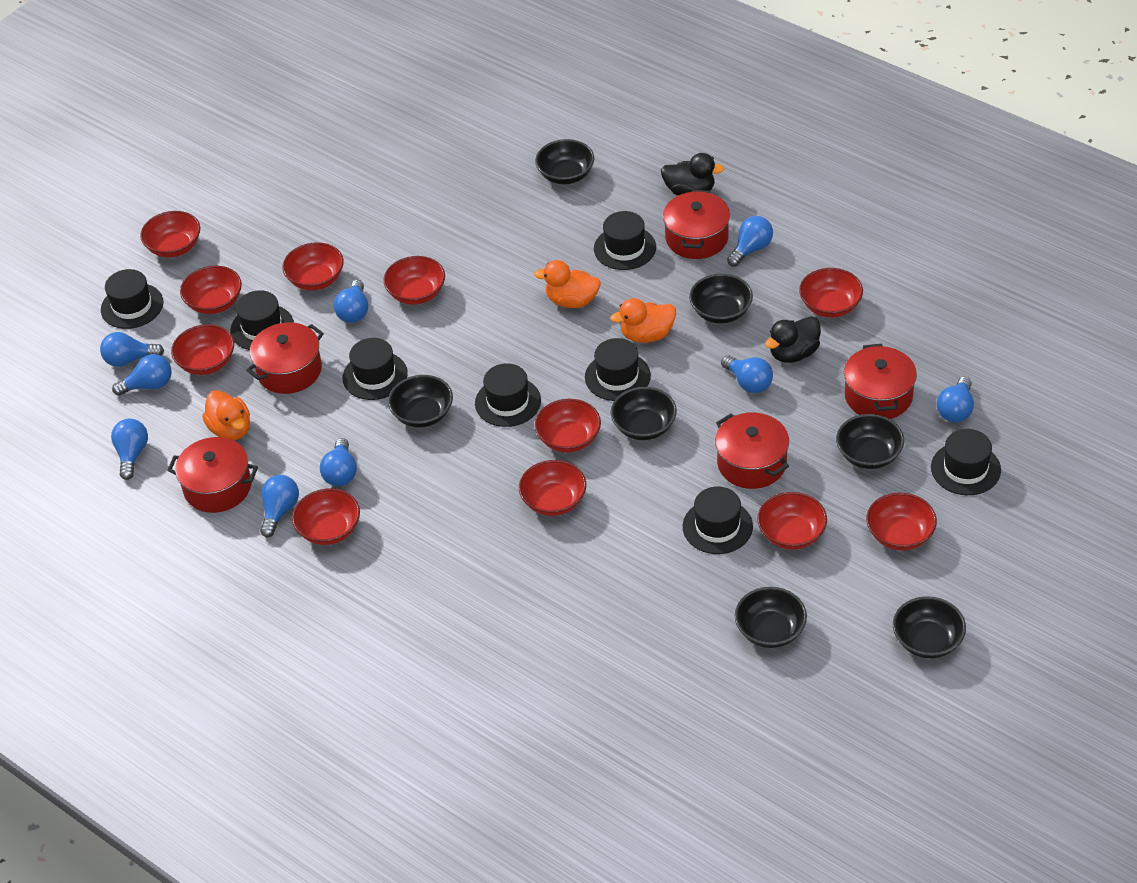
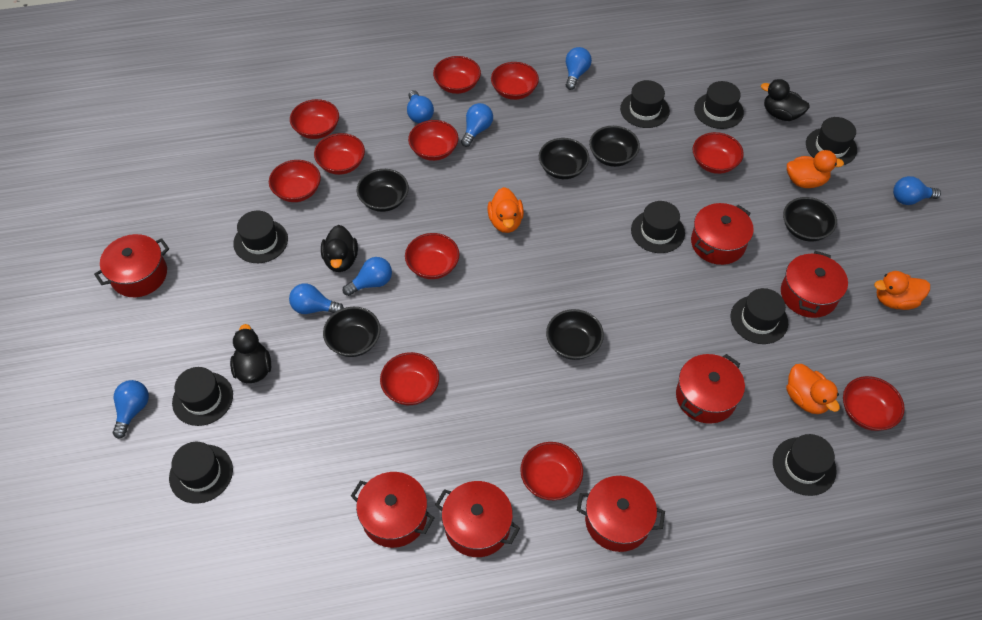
black bowl: 7 -> 6
black duck: 2 -> 3
black hat: 8 -> 9
blue light bulb: 9 -> 7
orange duck: 3 -> 4
red pot: 5 -> 7

